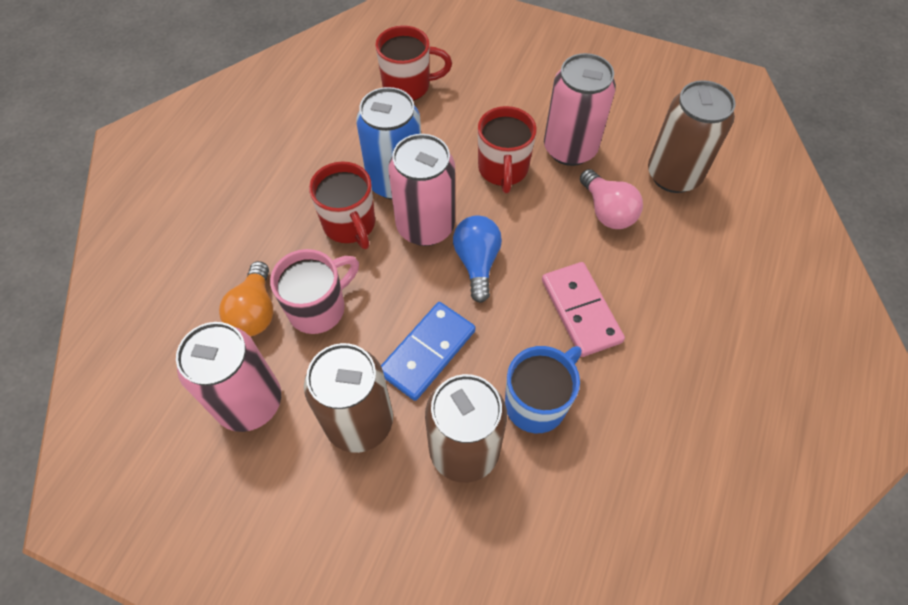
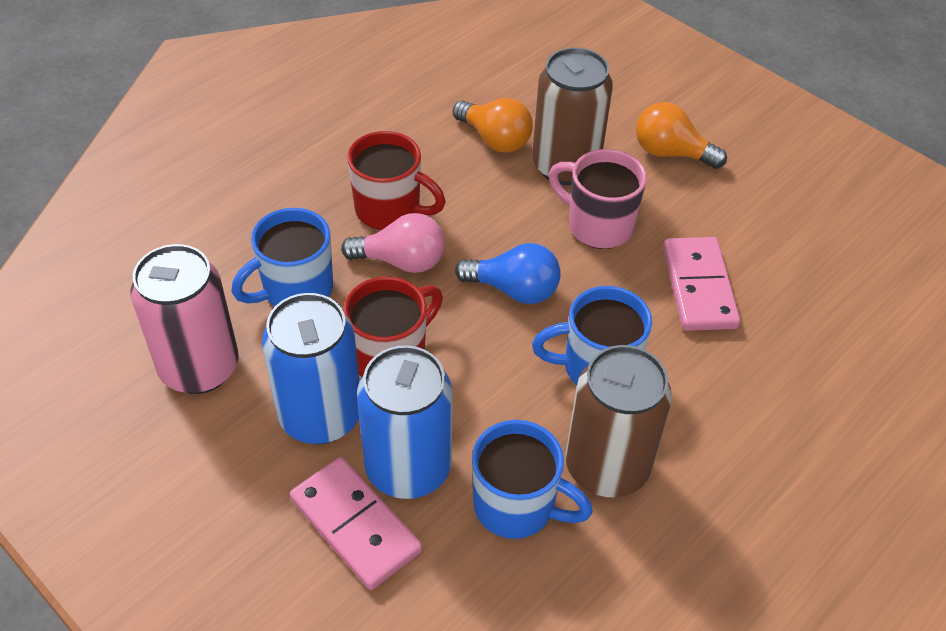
blue can: 1 -> 2
blue domino: 1 -> 0
blue mug: 1 -> 3
brown can: 3 -> 2
orange light bulb: 1 -> 2
pink can: 3 -> 1
pink domino: 1 -> 2
red mug: 3 -> 2

